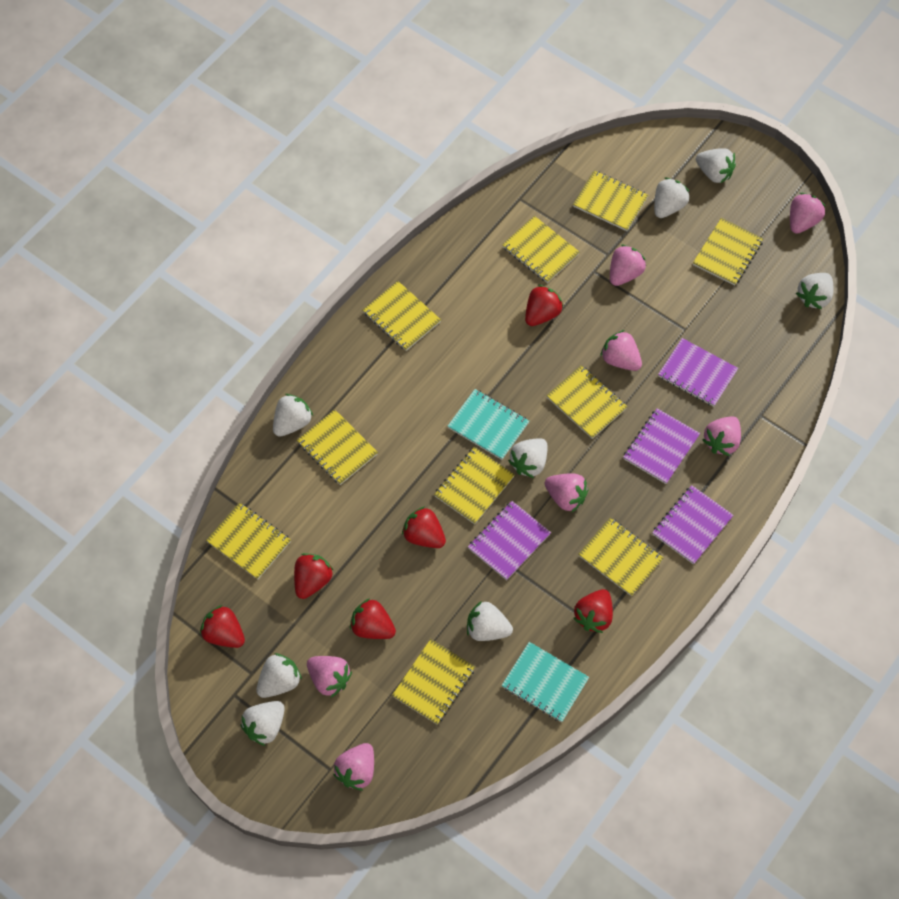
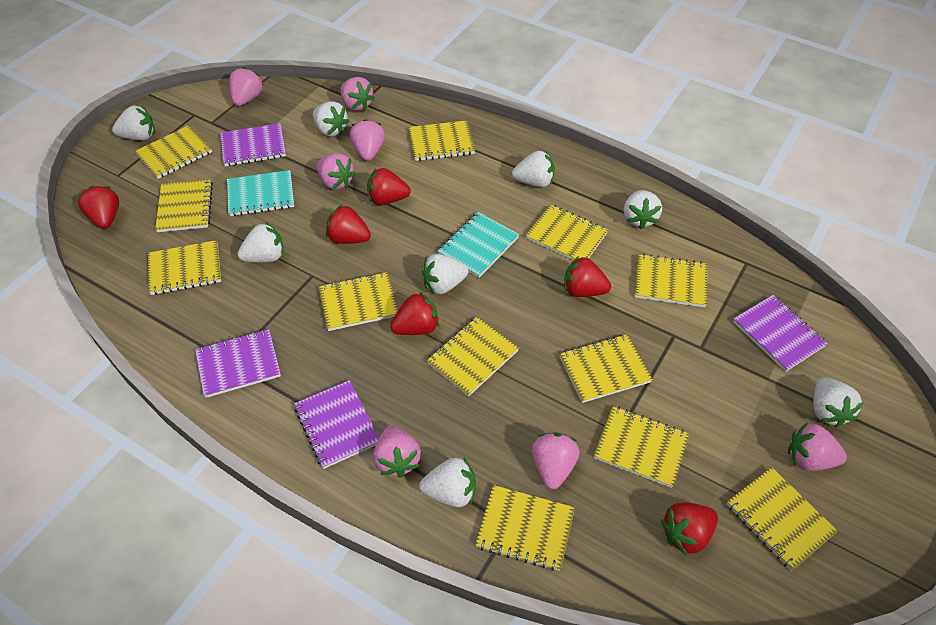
yellow notebook: 10 -> 12

